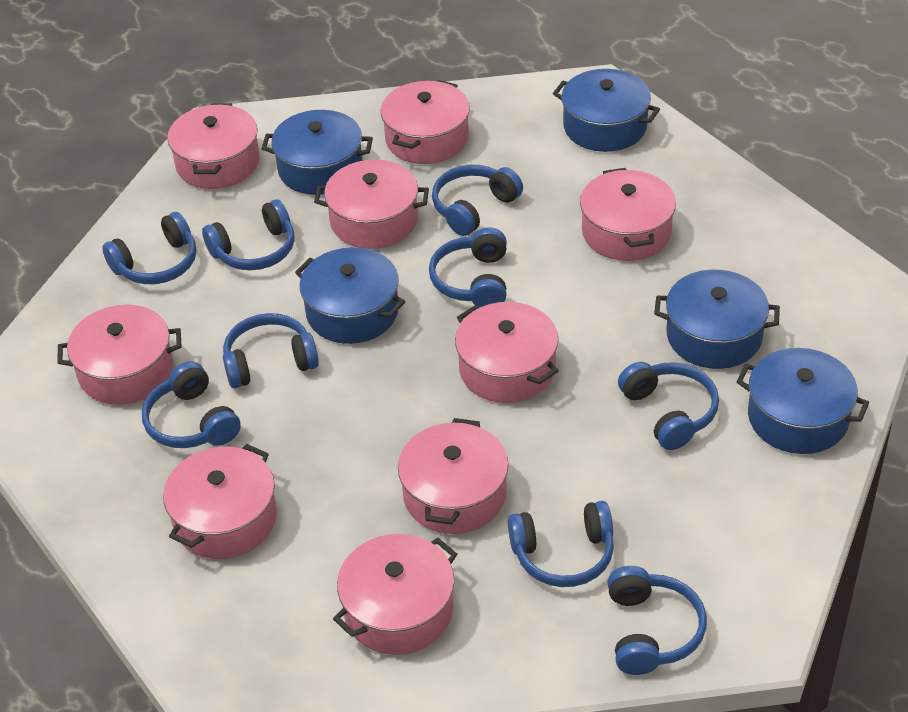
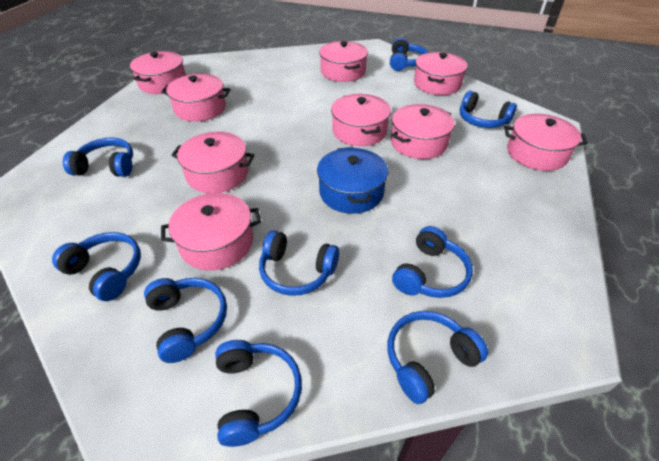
blue pot: 5 -> 1

